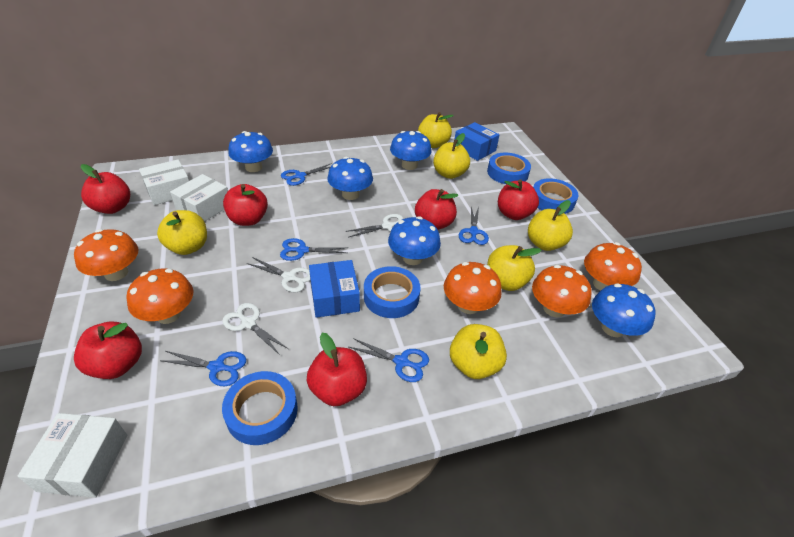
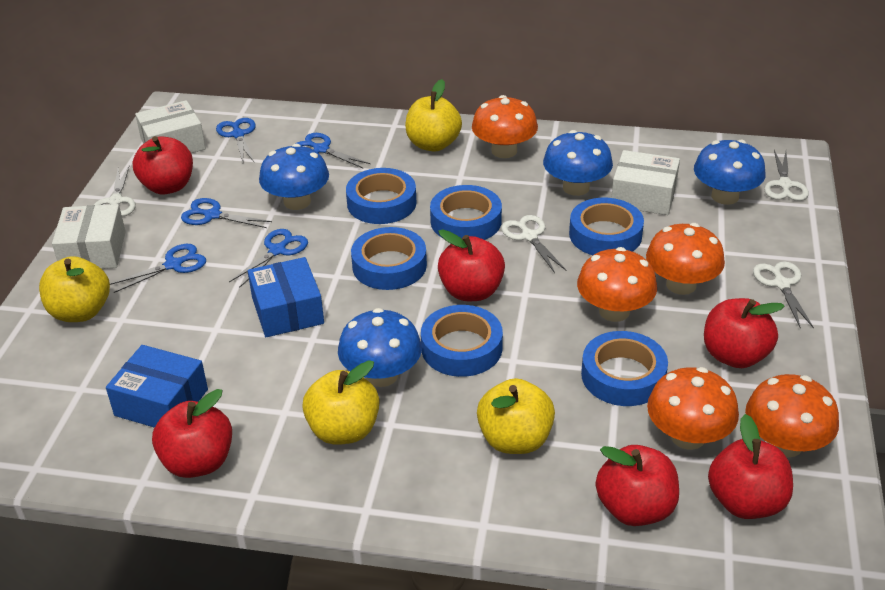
blue mushroom: 5 -> 4
blue tape: 4 -> 6
white scissors: 3 -> 4
yellow apple: 6 -> 4

